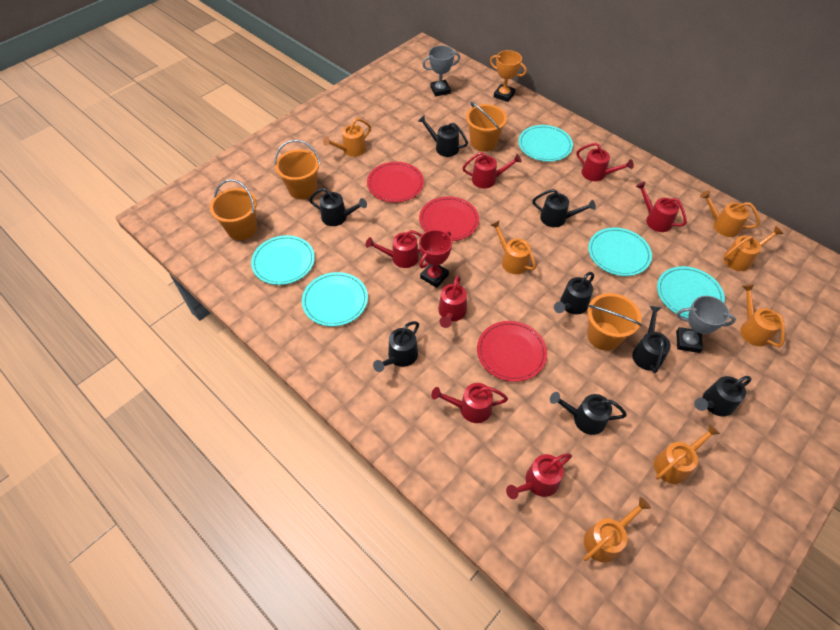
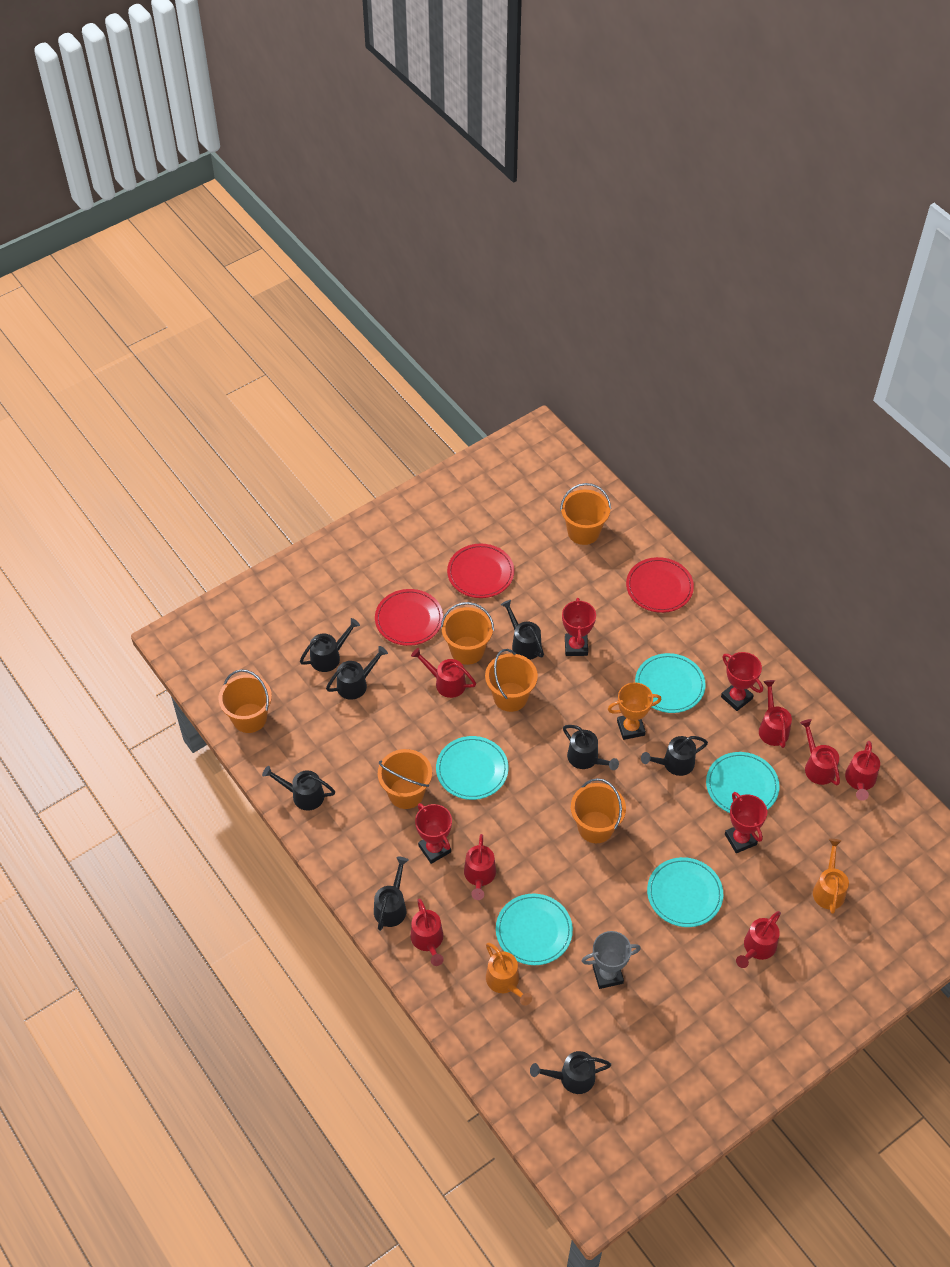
grey trophy: 2 -> 1
orange bucket: 4 -> 6
orange watering can: 7 -> 2
red trophy: 1 -> 4

